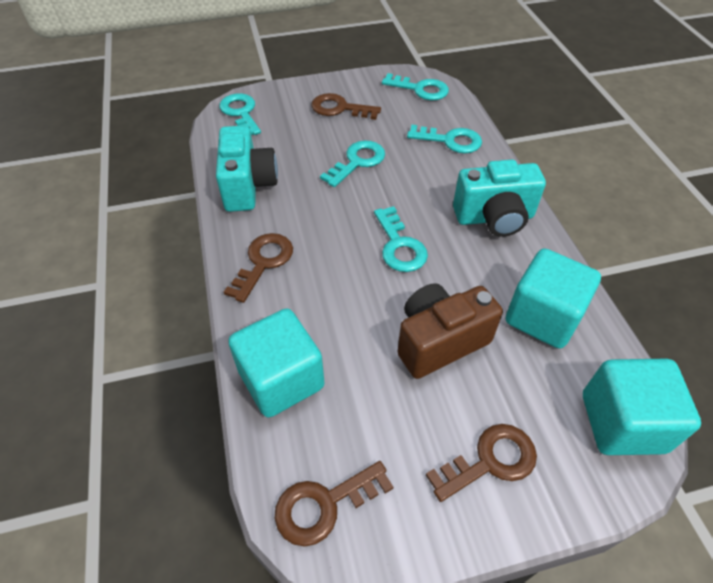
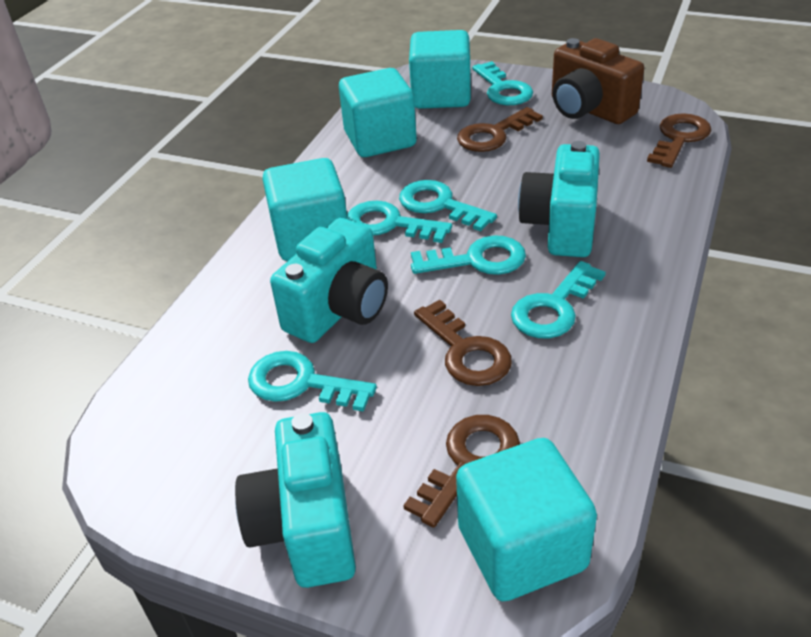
turquoise camera: 2 -> 3
turquoise cube: 3 -> 4
turquoise key: 5 -> 6

